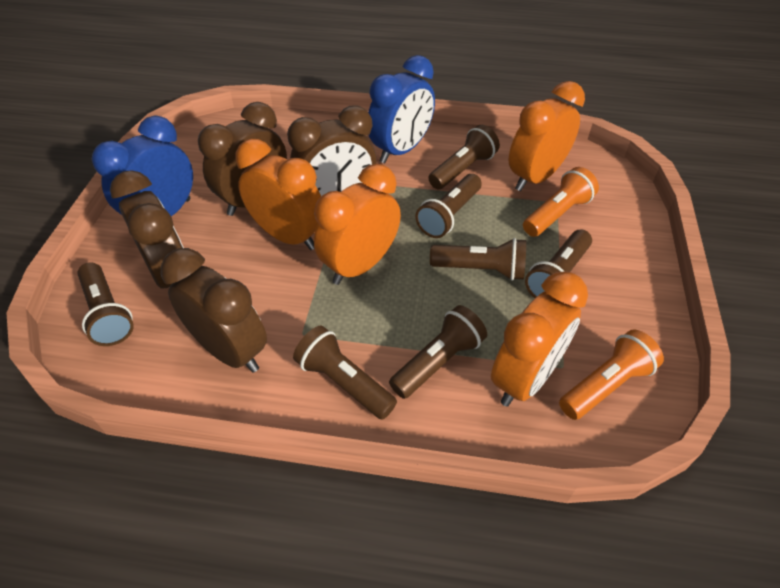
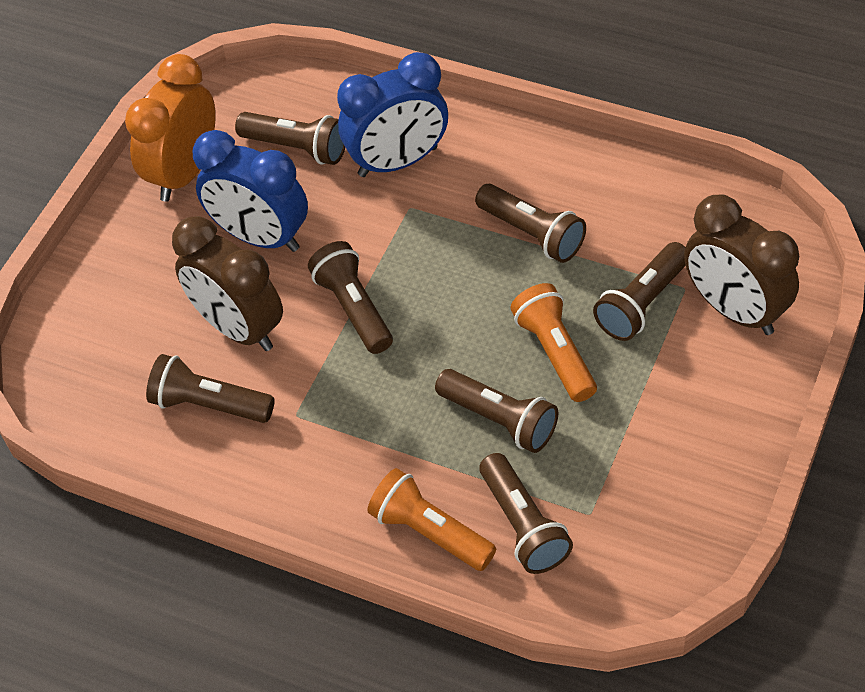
brown clock: 4 -> 2
orange clock: 4 -> 1

